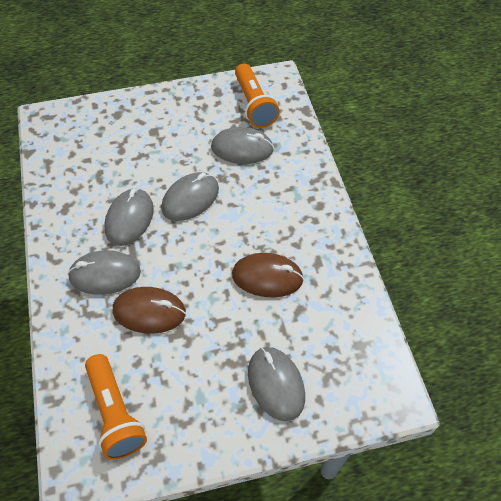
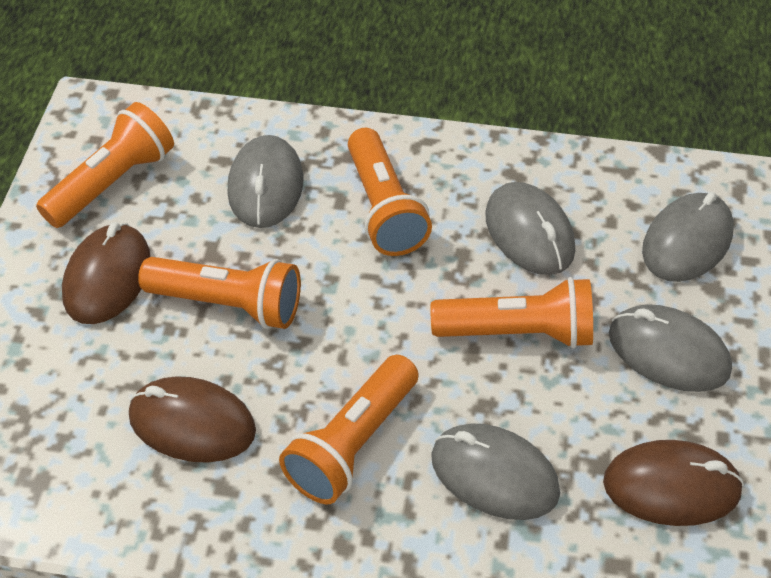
brown mouse: 2 -> 3
orange flashlight: 2 -> 5

